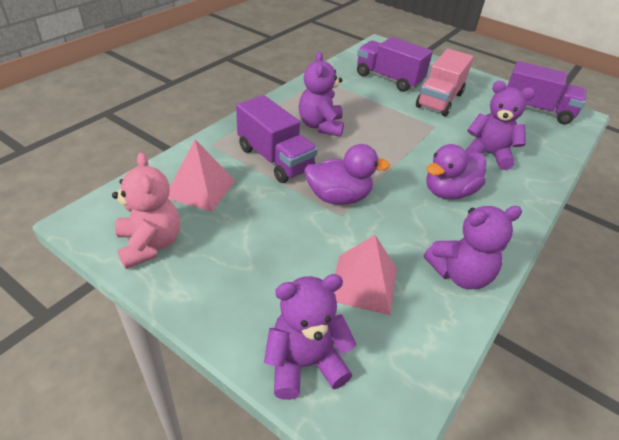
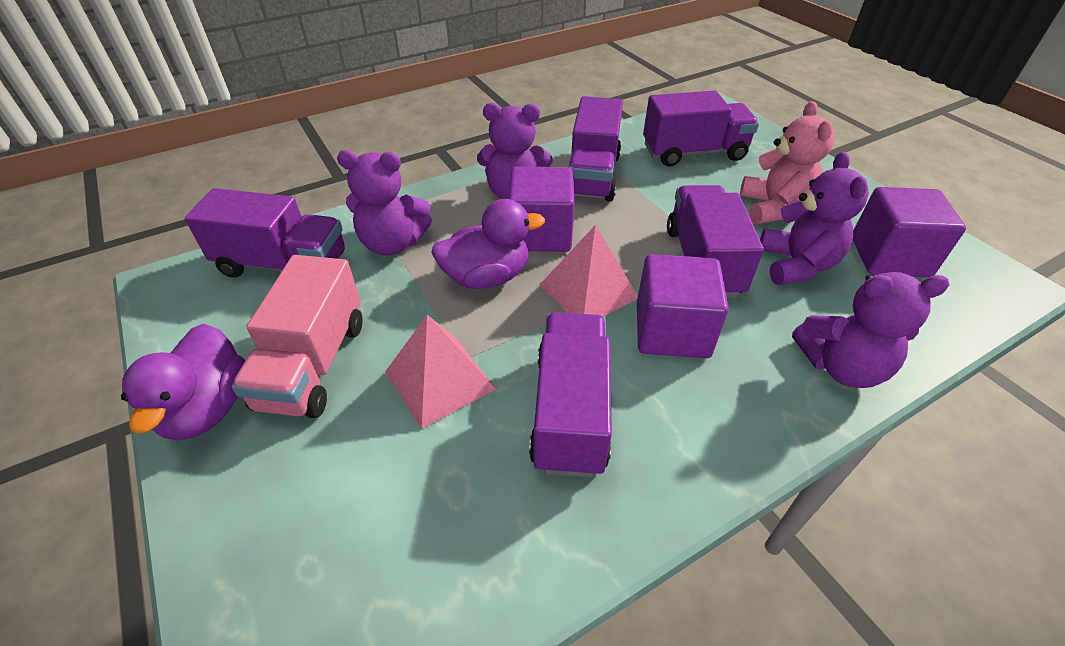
purple cube: 0 -> 3
purple truck: 3 -> 5

